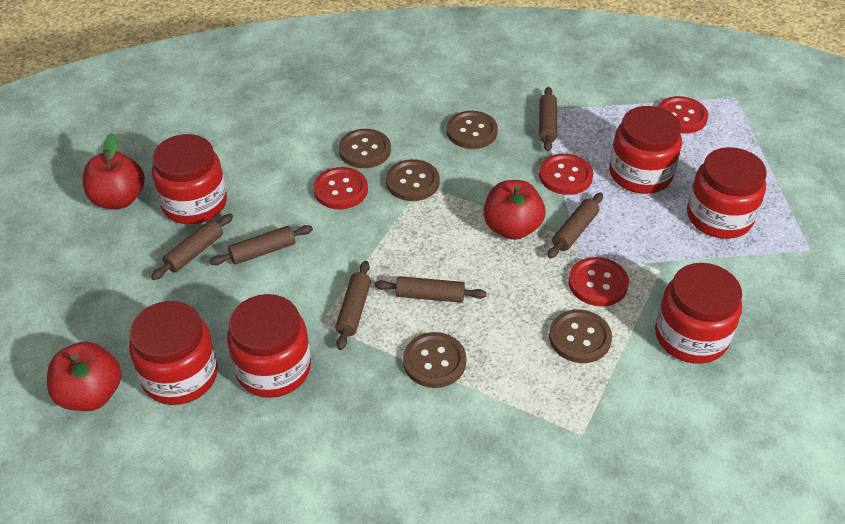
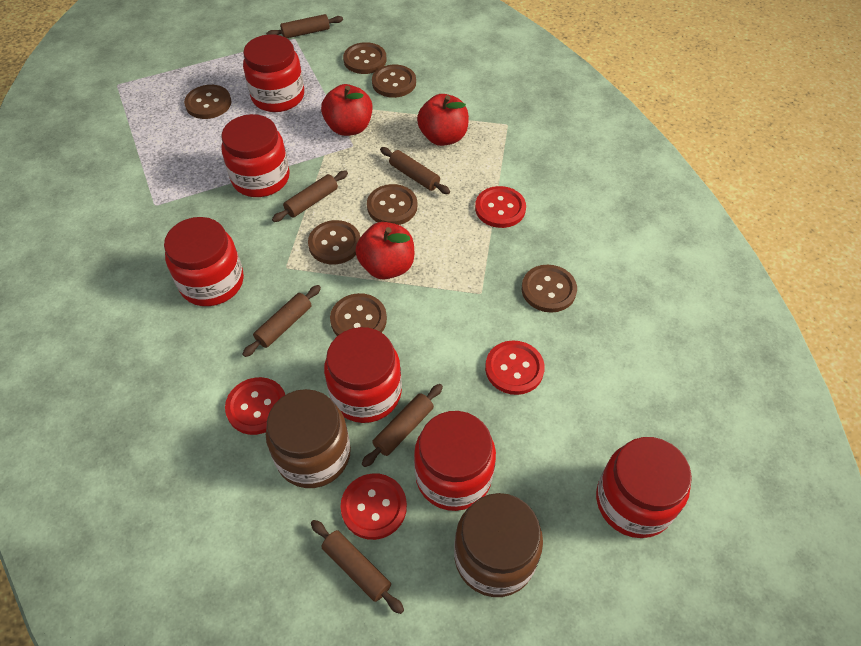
brown button: 5 -> 7
brown jar: 0 -> 2

